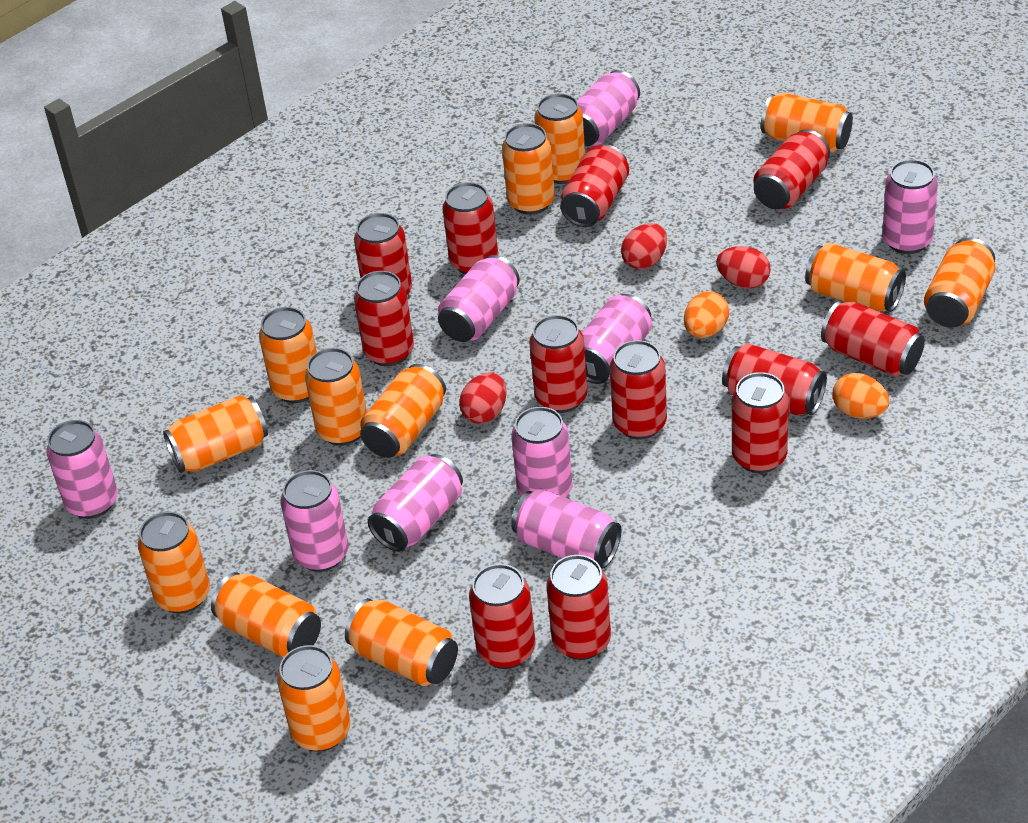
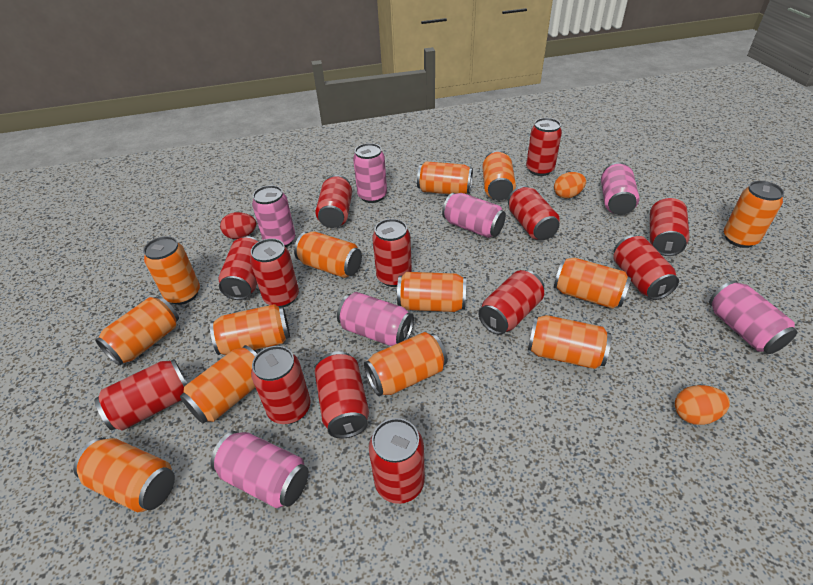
pink can: 9 -> 7
red can: 12 -> 13
red egg: 3 -> 1

